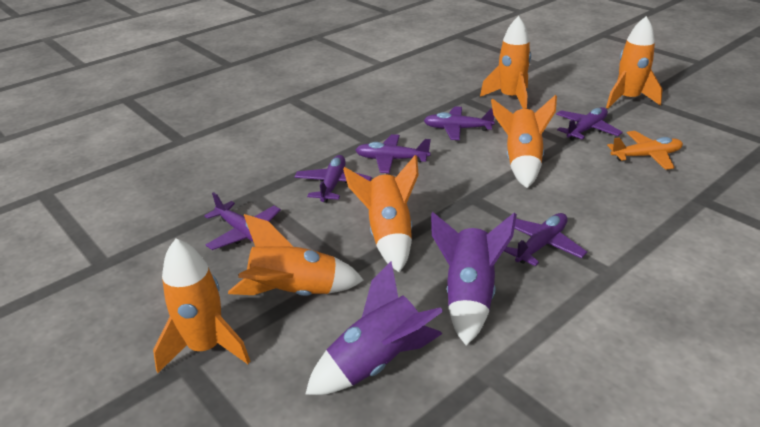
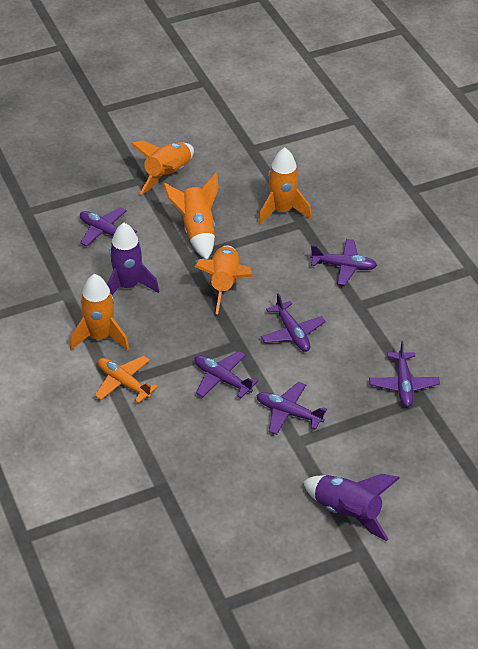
orange rocket: 6 -> 5

